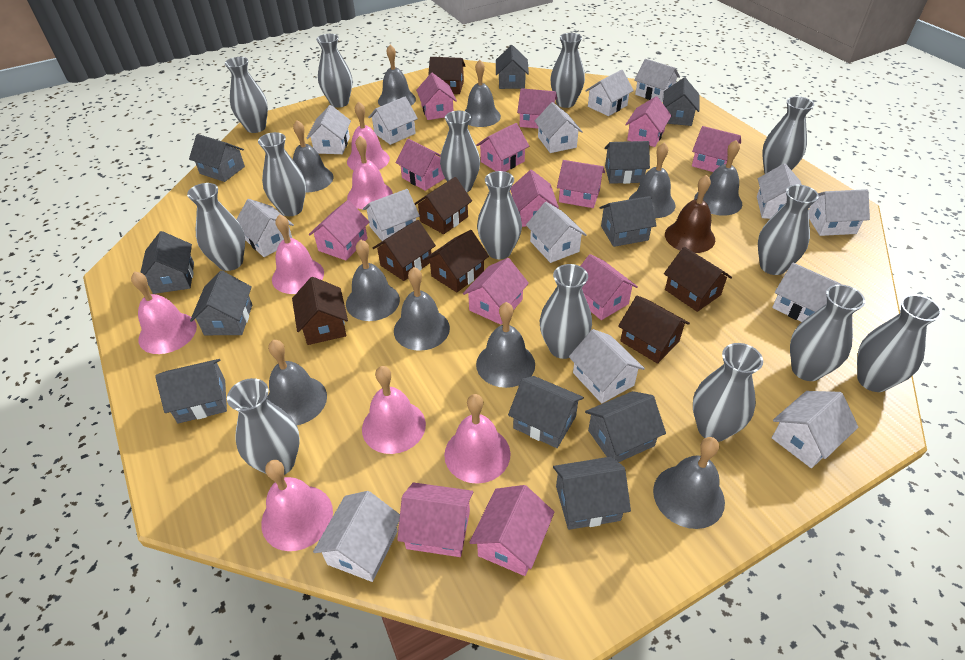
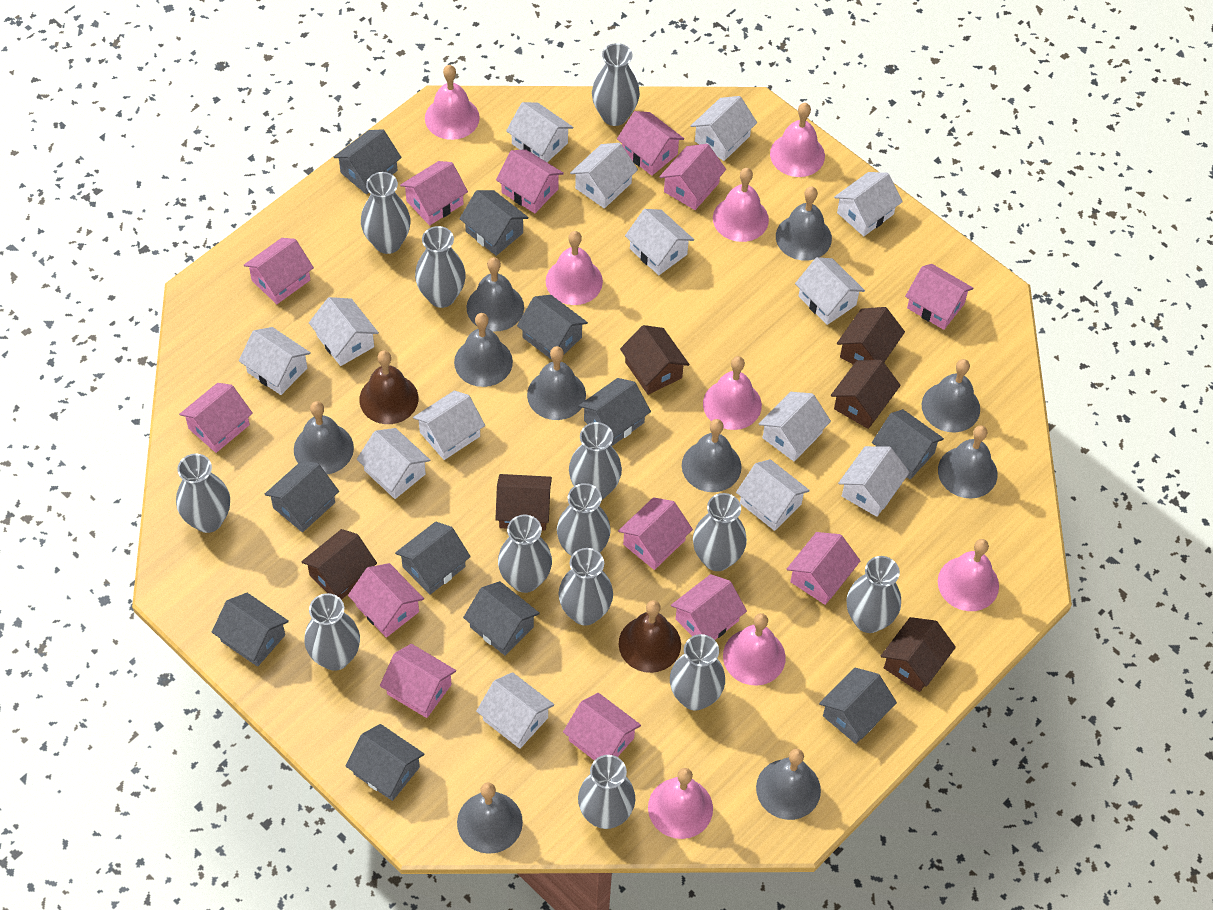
brown bell: 1 -> 2
brown house: 7 -> 6
grey vase: 14 -> 13
pink bell: 7 -> 8

